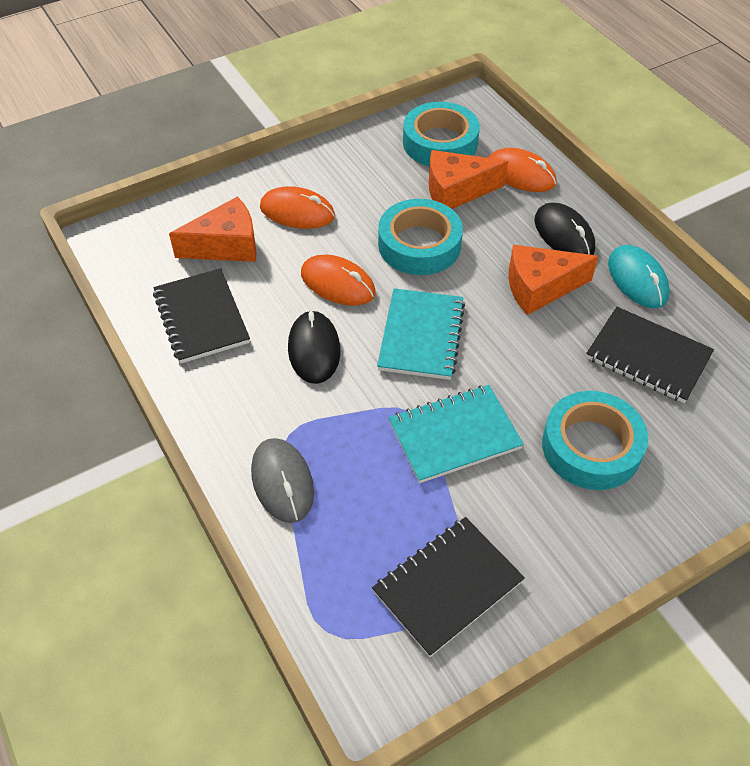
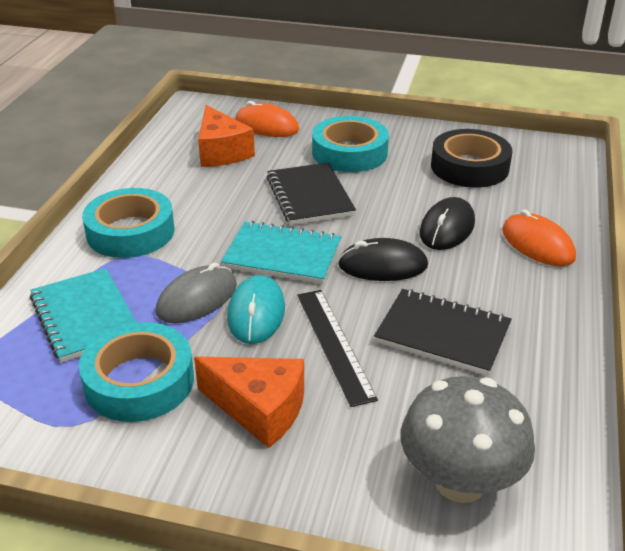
black notebook: 3 -> 2
black ruler: 0 -> 1
black tape: 0 -> 1
grey mushroom: 0 -> 1
orange cheese: 3 -> 2
orange mouse: 3 -> 2

